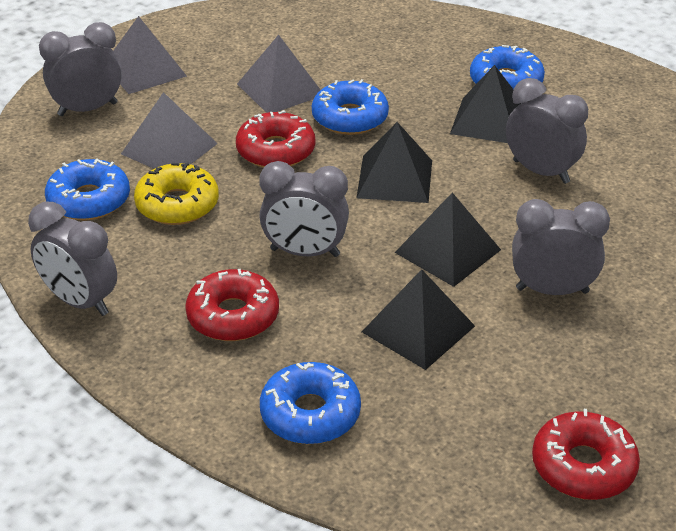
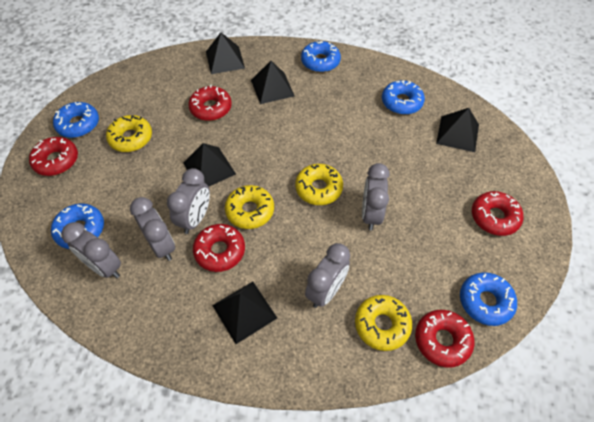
black pyramid: 4 -> 5
blue donut: 4 -> 5
grey pyramid: 3 -> 0
red donut: 3 -> 5
yellow donut: 1 -> 4

